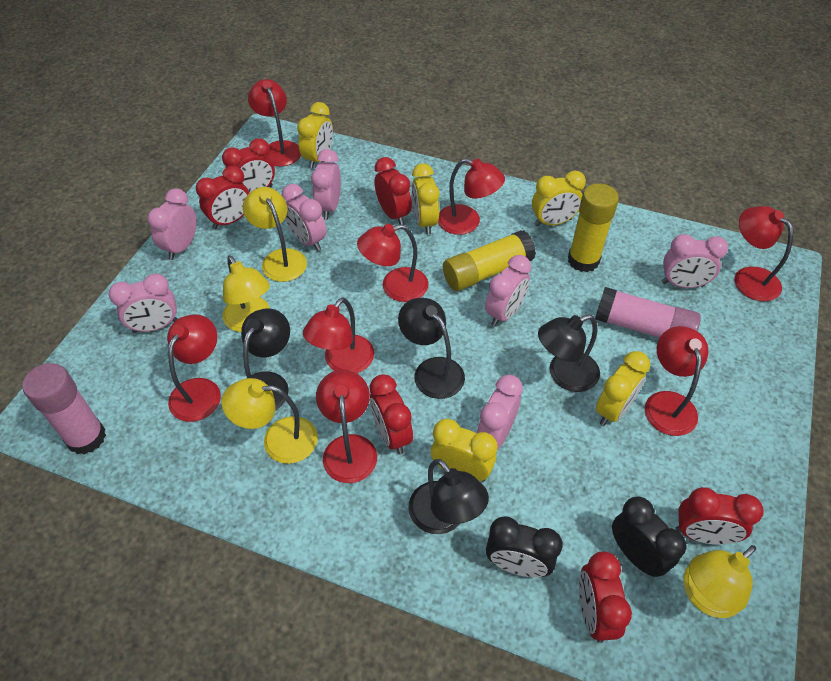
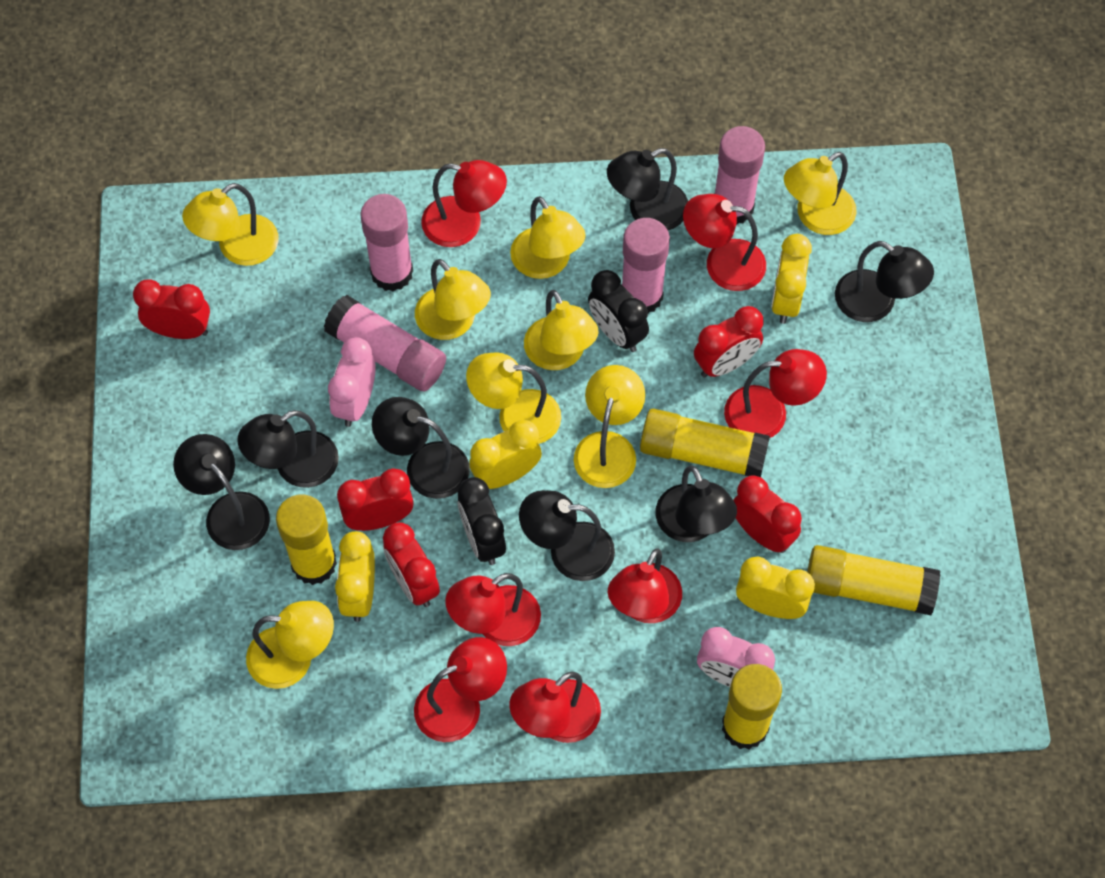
black lamp: 4 -> 7
pink clock: 7 -> 2
pink glue stick: 2 -> 4
red clock: 6 -> 5
red lamp: 8 -> 7
yellow clock: 5 -> 4
yellow glue stick: 2 -> 4
yellow lamp: 4 -> 8

